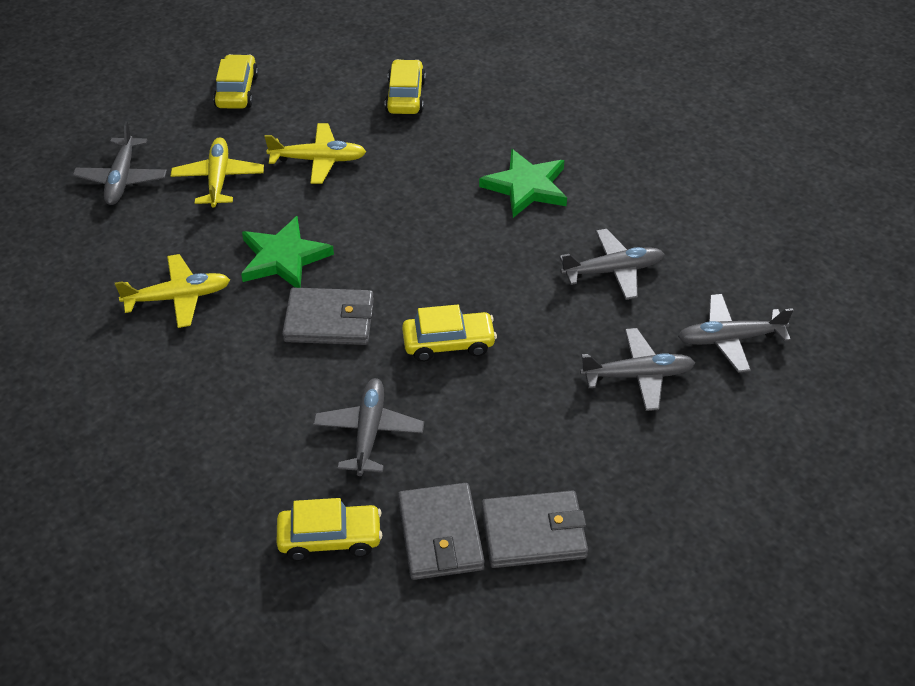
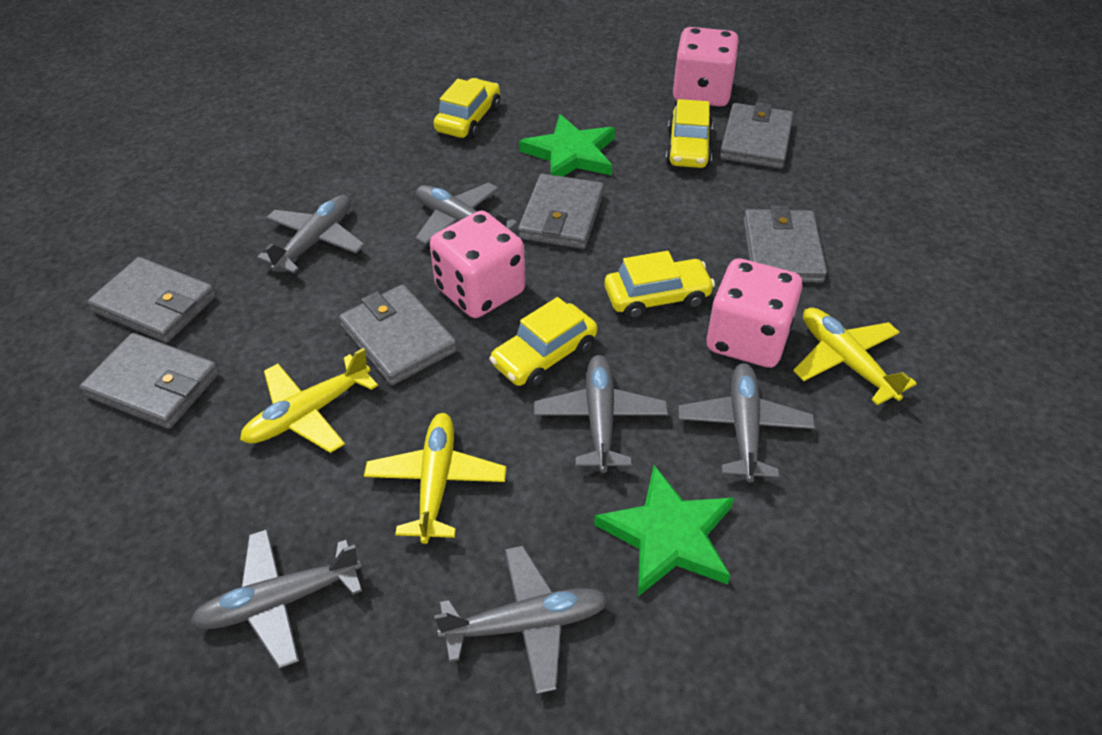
grey plane: 5 -> 6
grey wallet: 3 -> 6
pink dice: 0 -> 3

